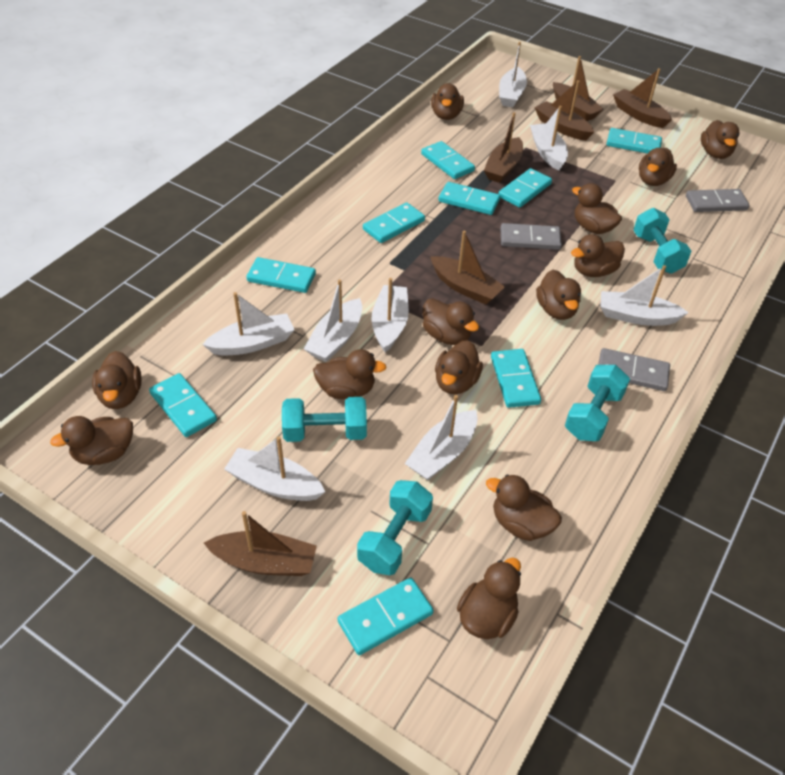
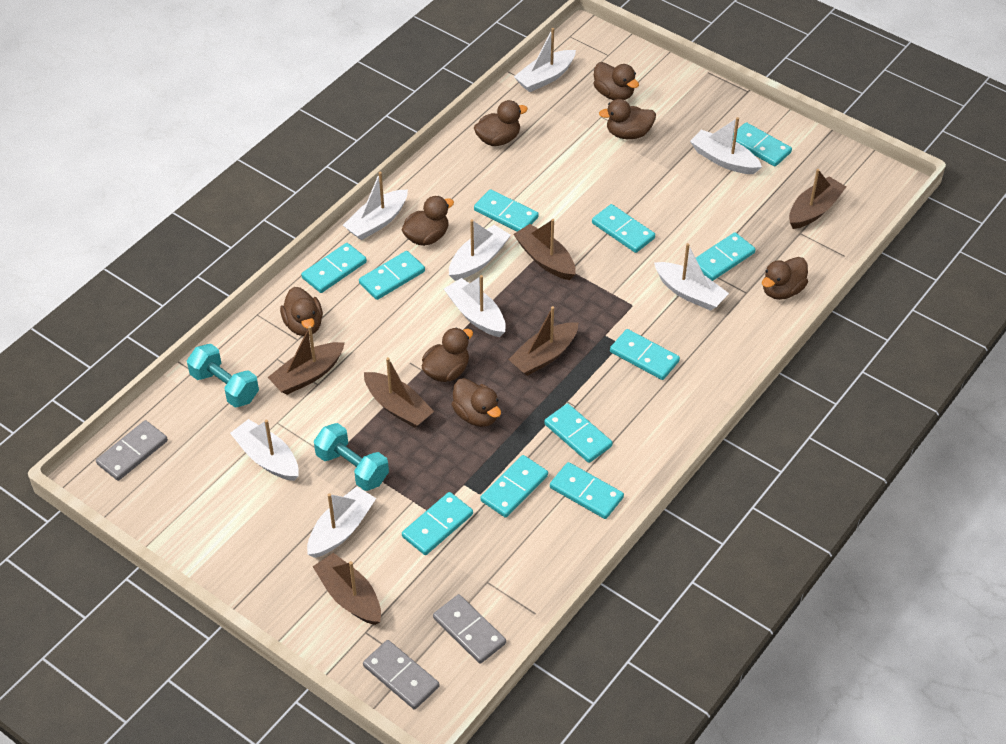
brown duck: 13 -> 8
turquoise domino: 9 -> 11
turquoise dumbbell: 4 -> 2

